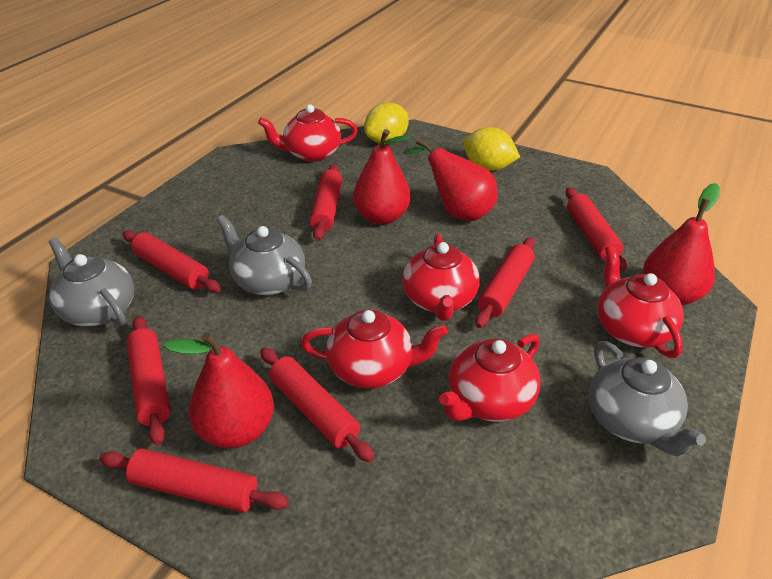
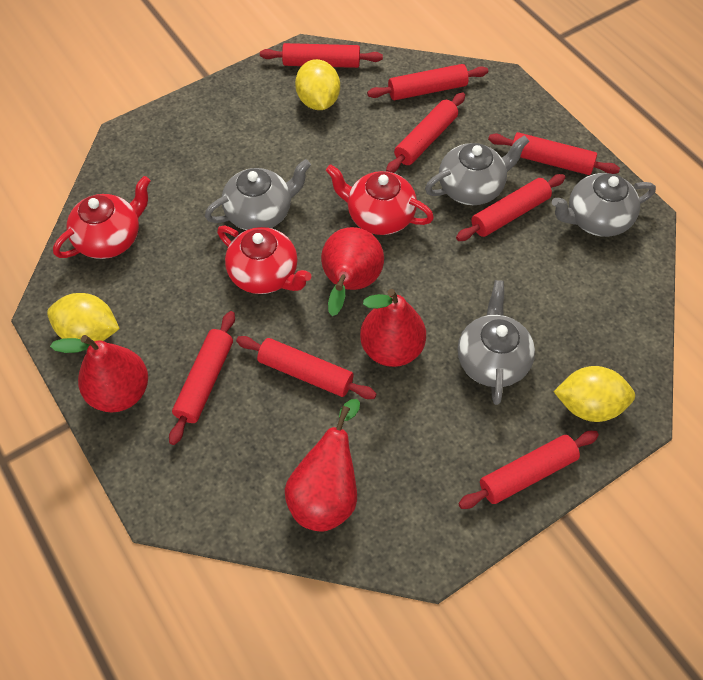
grey teapot: 3 -> 4
red rolling pin: 7 -> 8
red teapot: 5 -> 3
yellow lemon: 2 -> 3

